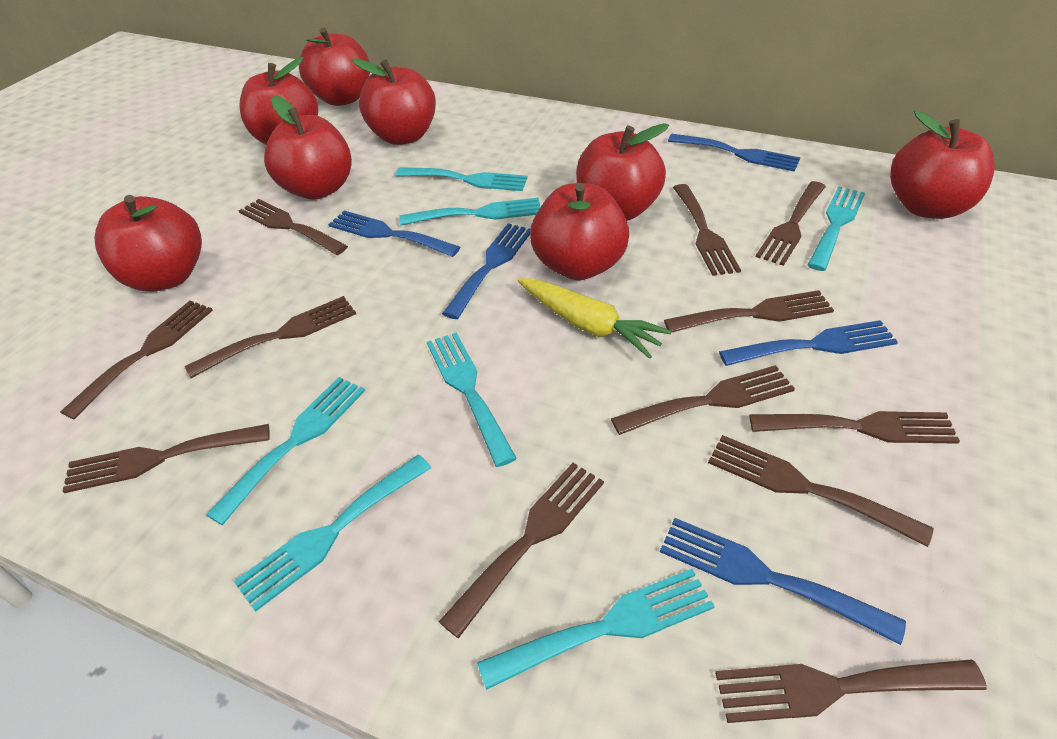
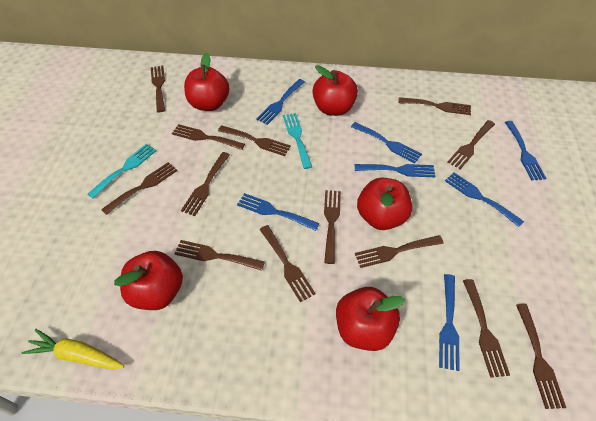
blue fork: 5 -> 7
brown fork: 12 -> 13
red apple: 8 -> 5
turquoise fork: 7 -> 2

